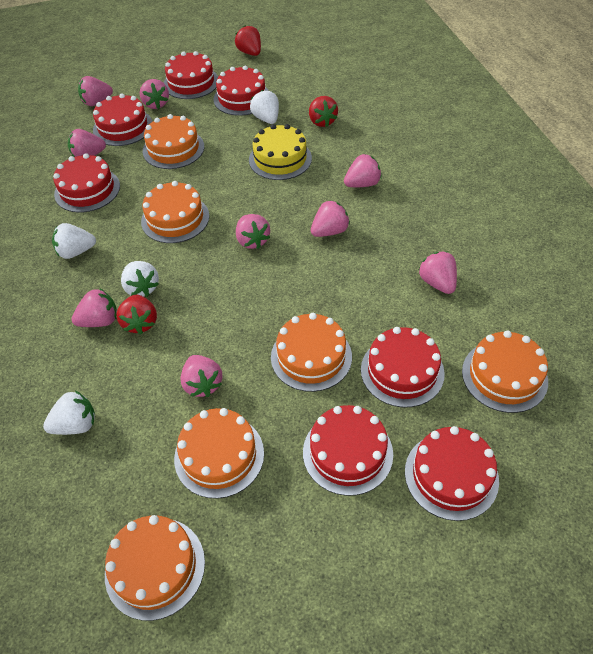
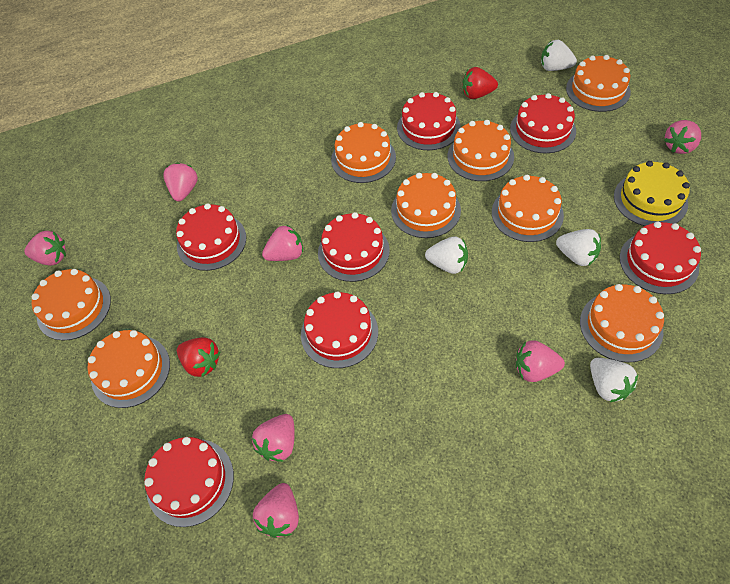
orange cake: 6 -> 8
pink strawberry: 9 -> 7
red strawberry: 3 -> 2

